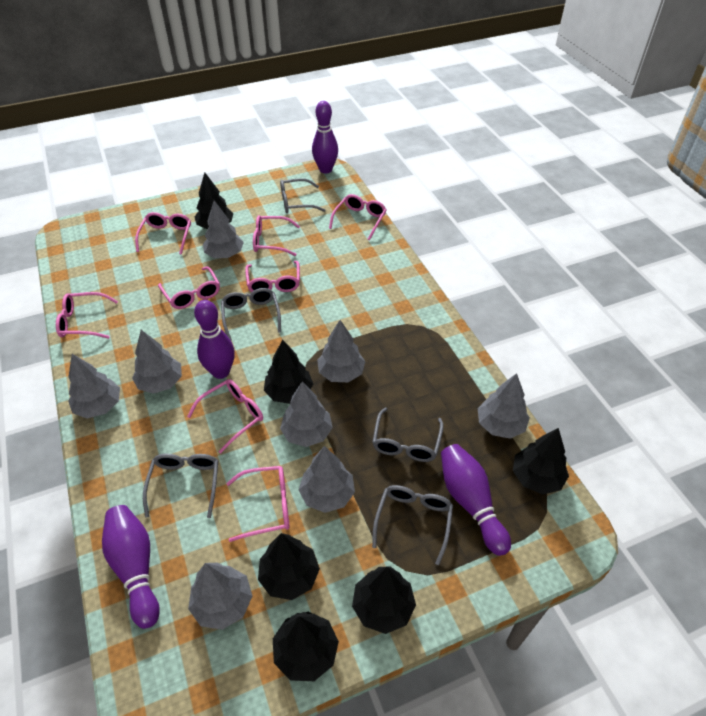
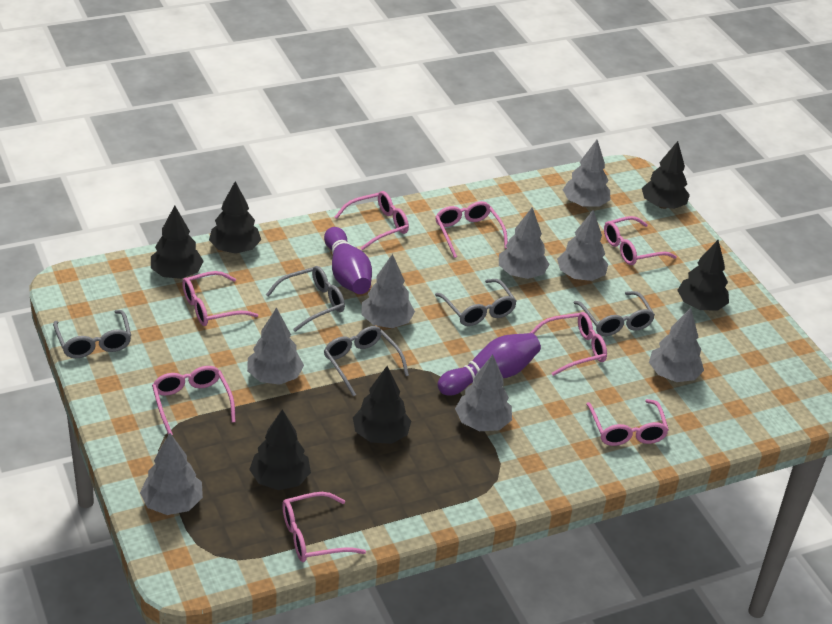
purple bowling pin: 4 -> 2

